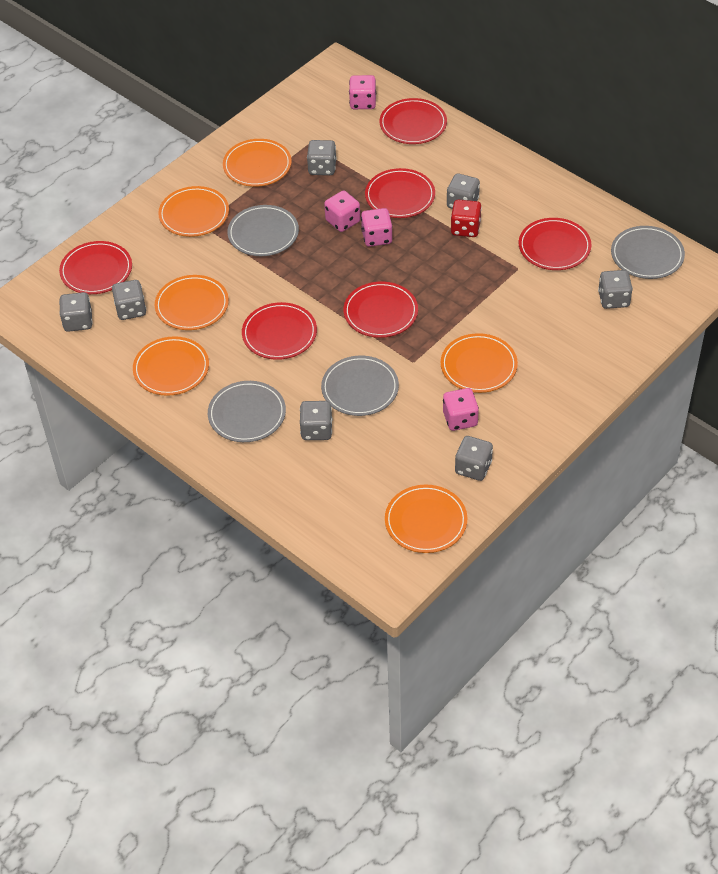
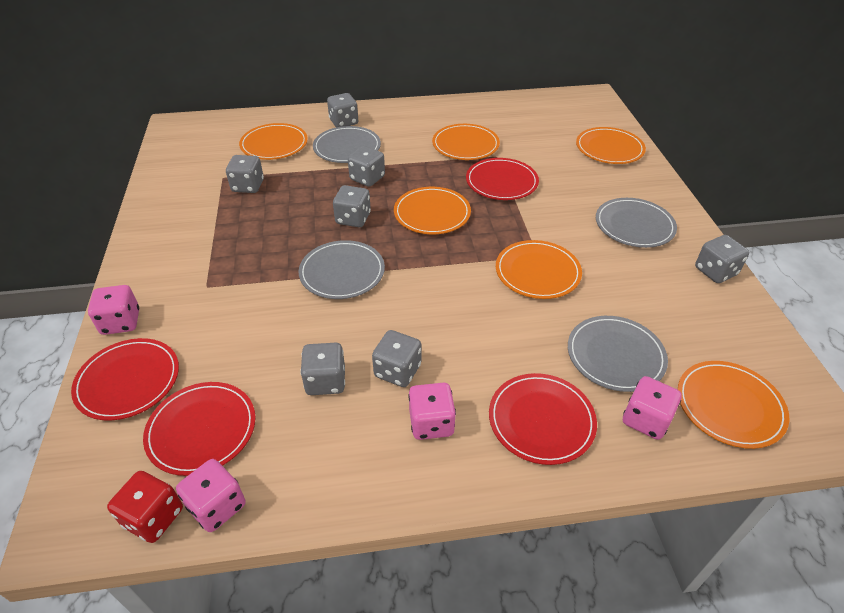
red plate: 6 -> 4

